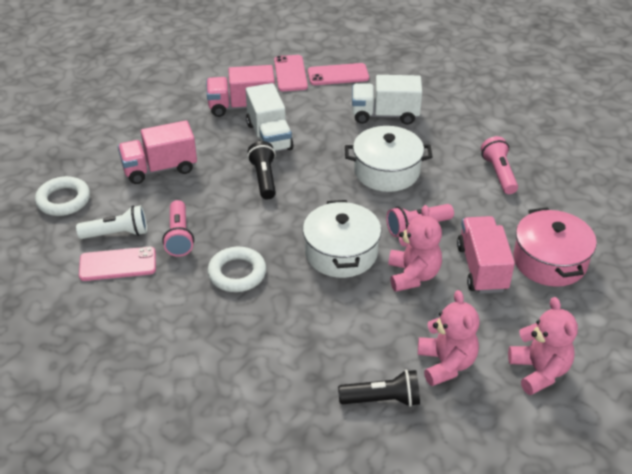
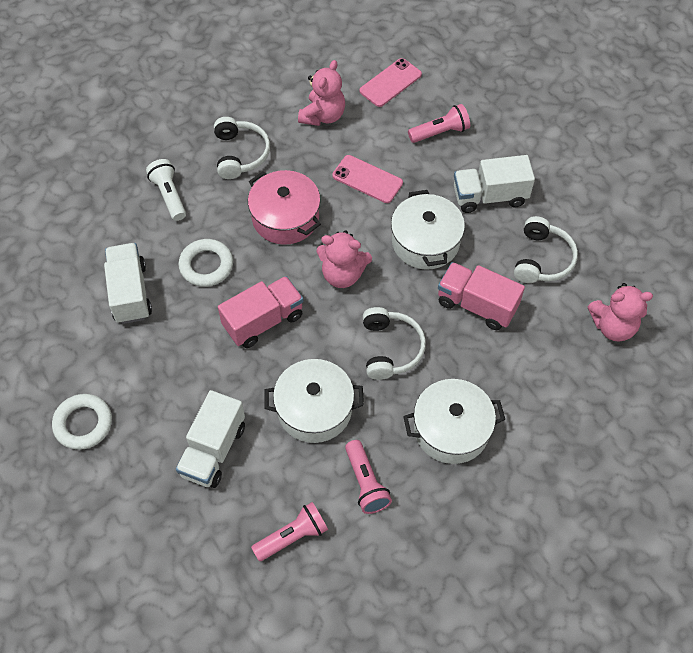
black flashlight: 2 -> 0
pink phone: 3 -> 2
pink truck: 3 -> 2
white headphones: 0 -> 3
white pot: 2 -> 3
white truck: 2 -> 3

